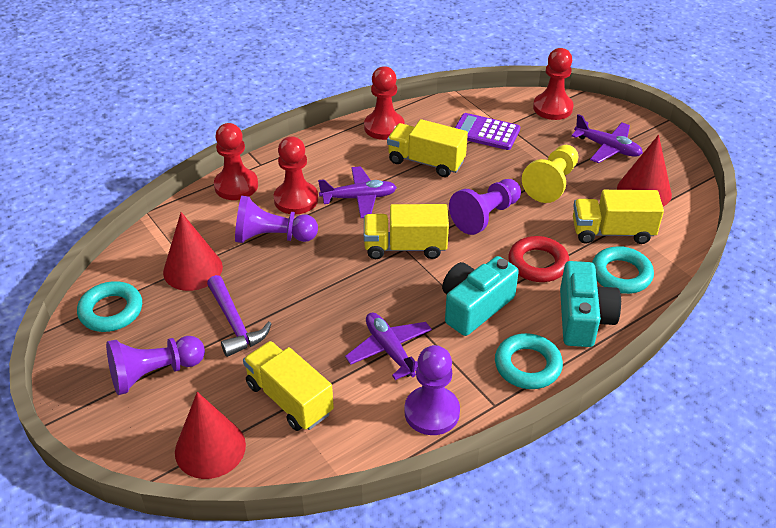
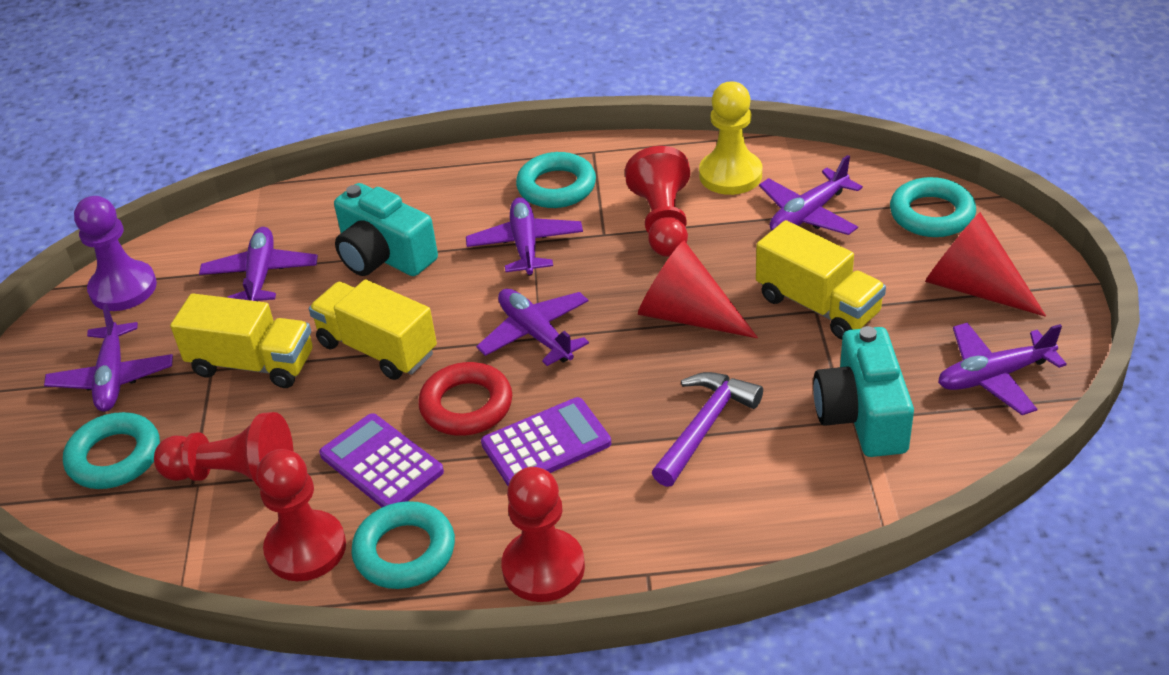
purple calculator: 1 -> 2
purple pawn: 4 -> 1
purple plane: 3 -> 6
red cone: 3 -> 2
turquoise ring: 3 -> 4
yellow truck: 4 -> 3

